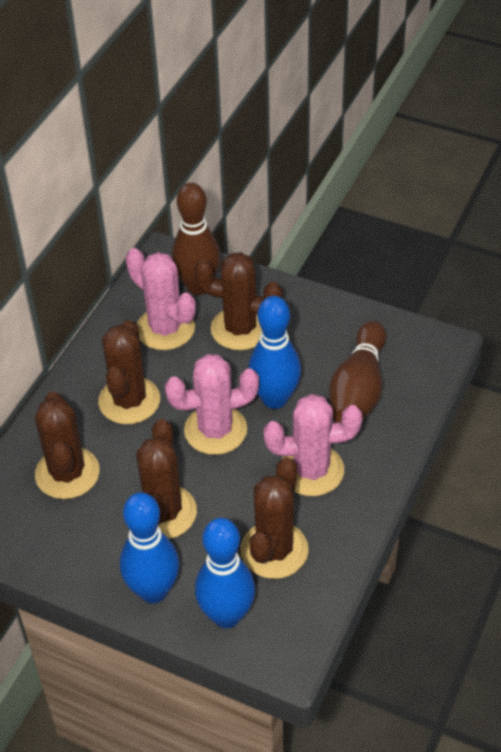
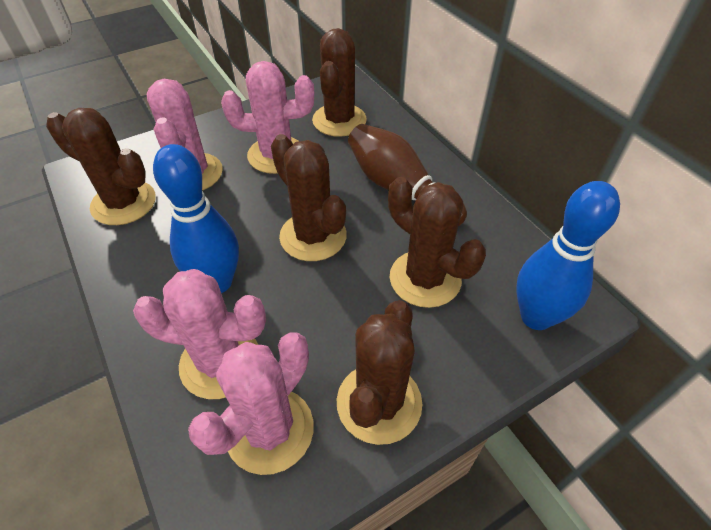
blue bowling pin: 3 -> 2
brown bowling pin: 2 -> 1
pink cactus: 3 -> 4

